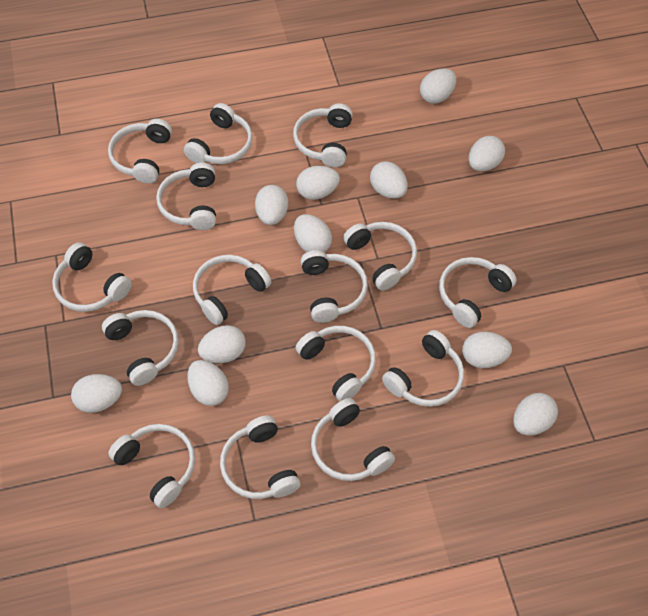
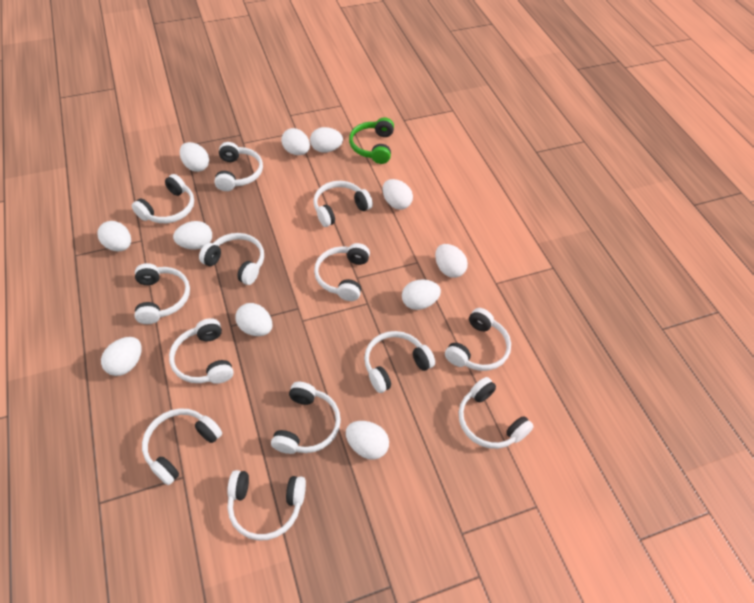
green headphones: 0 -> 1
white headphones: 15 -> 13

